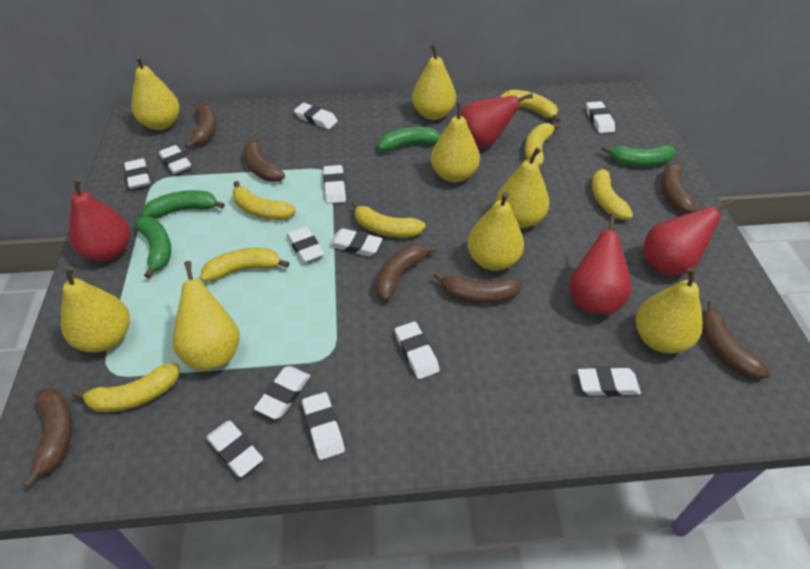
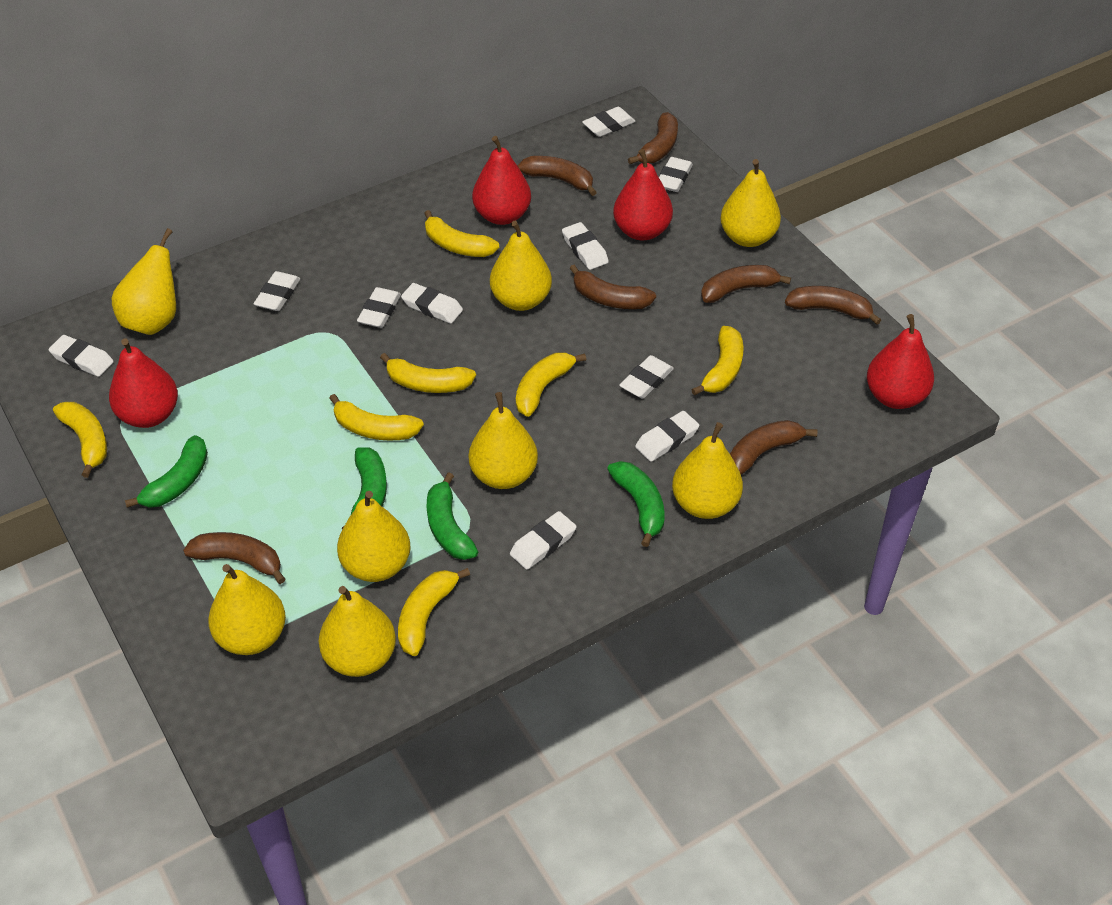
white eraser: 12 -> 10

